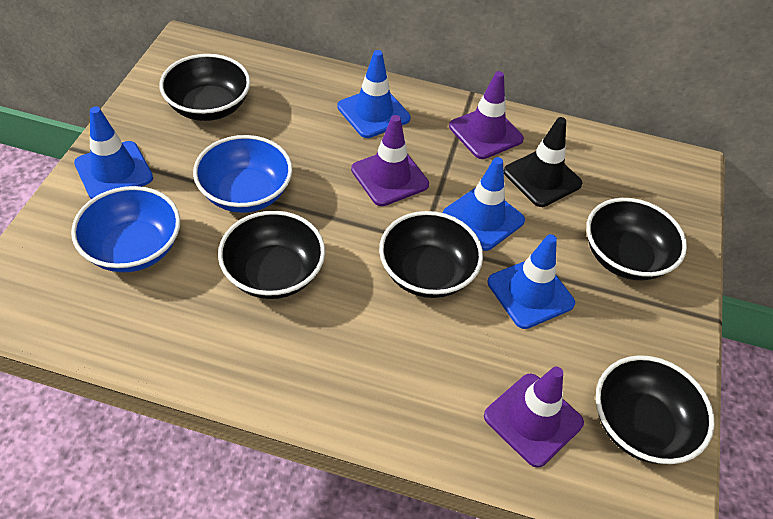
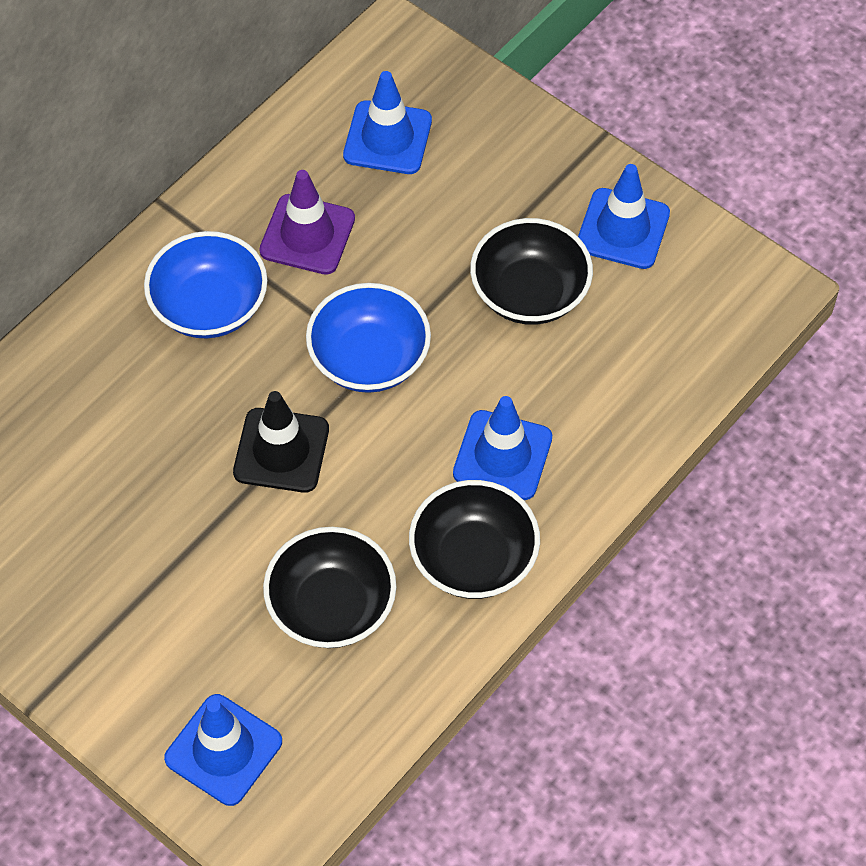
black bowl: 5 -> 3
purple traffic cone: 3 -> 1

